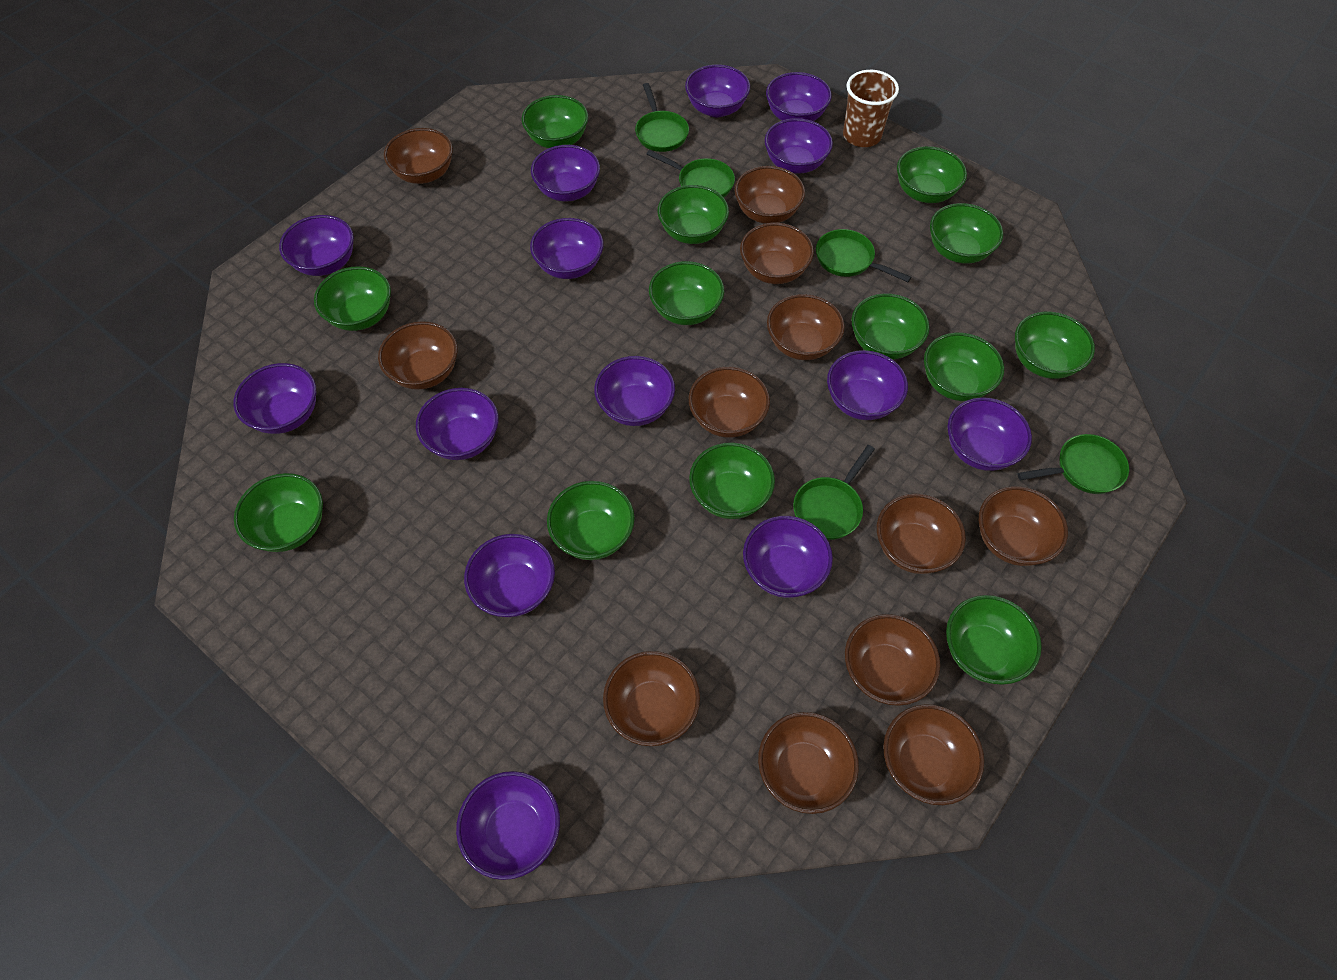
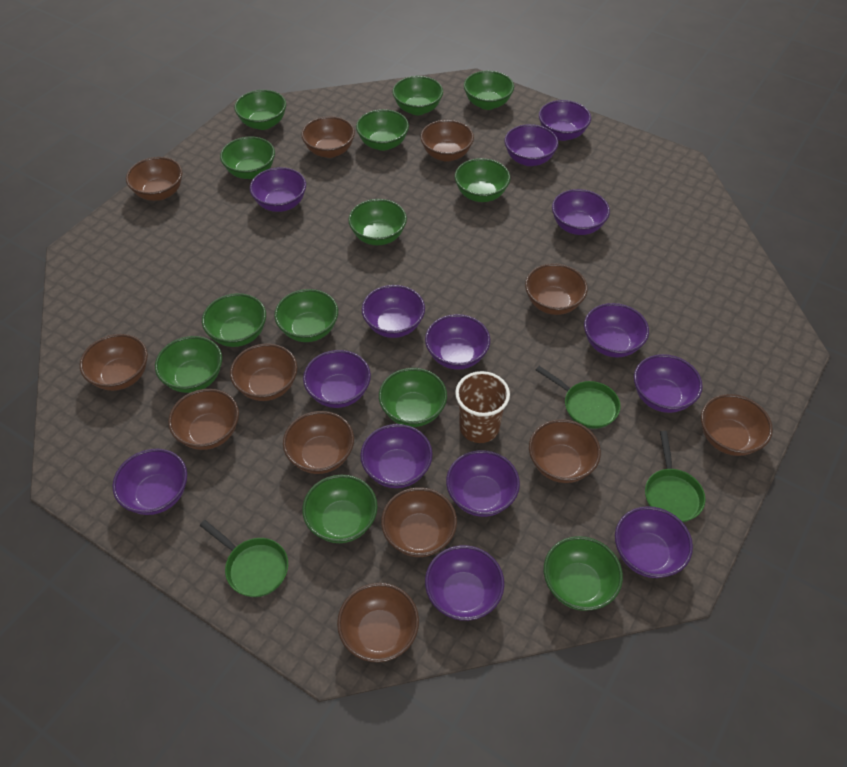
green pan: 5 -> 3

